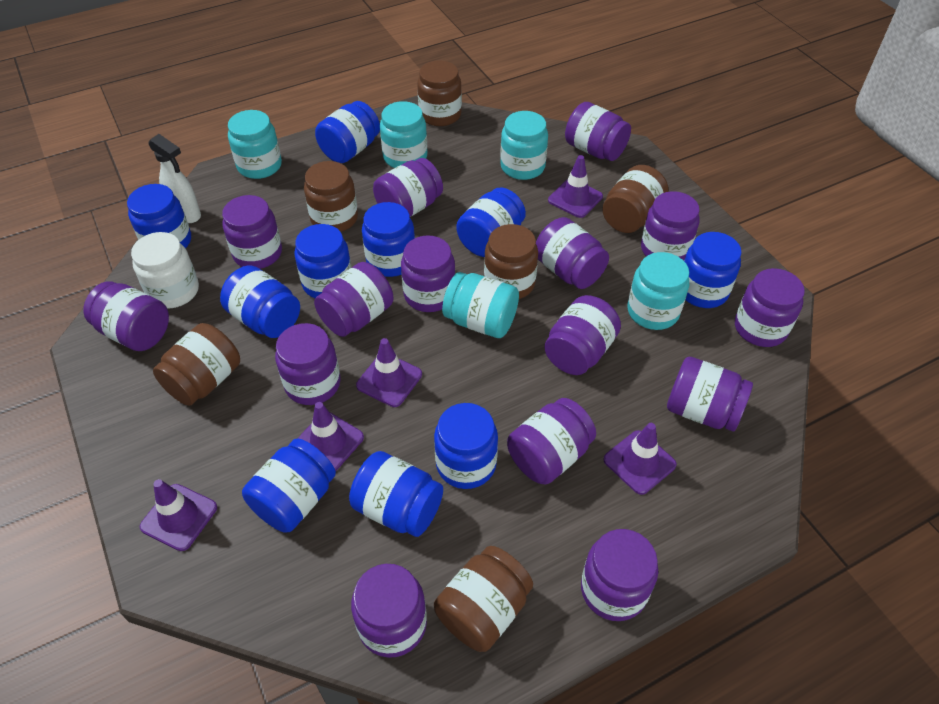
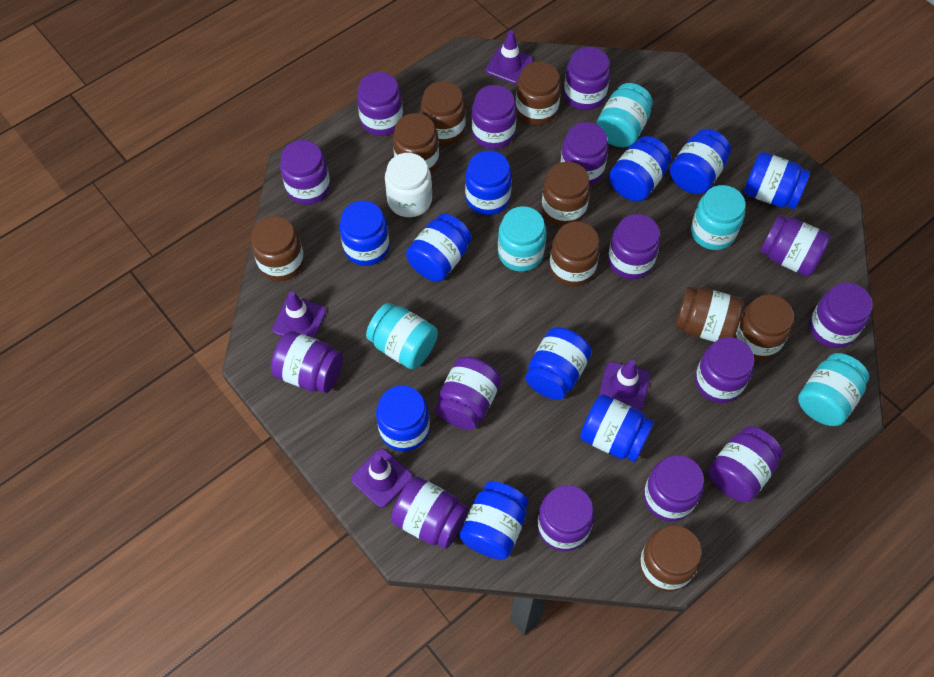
brown jar: 6 -> 9
purple traffic cone: 5 -> 4
white spray bottle: 1 -> 0

